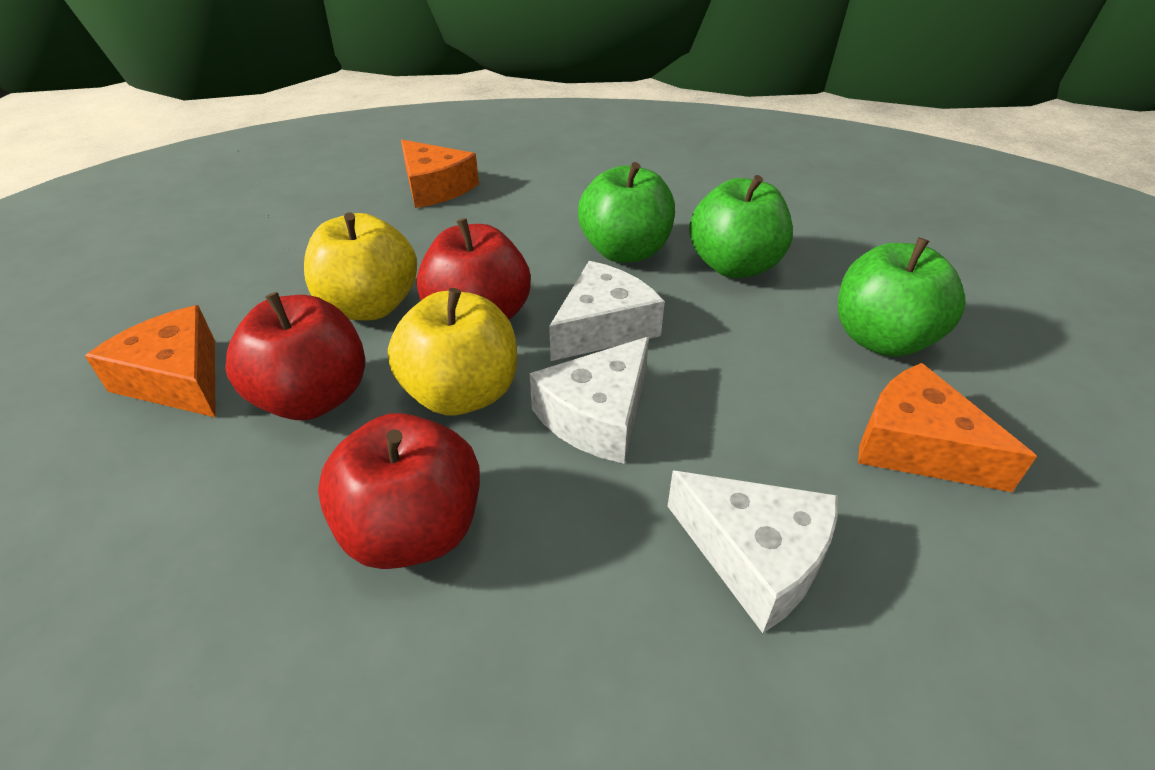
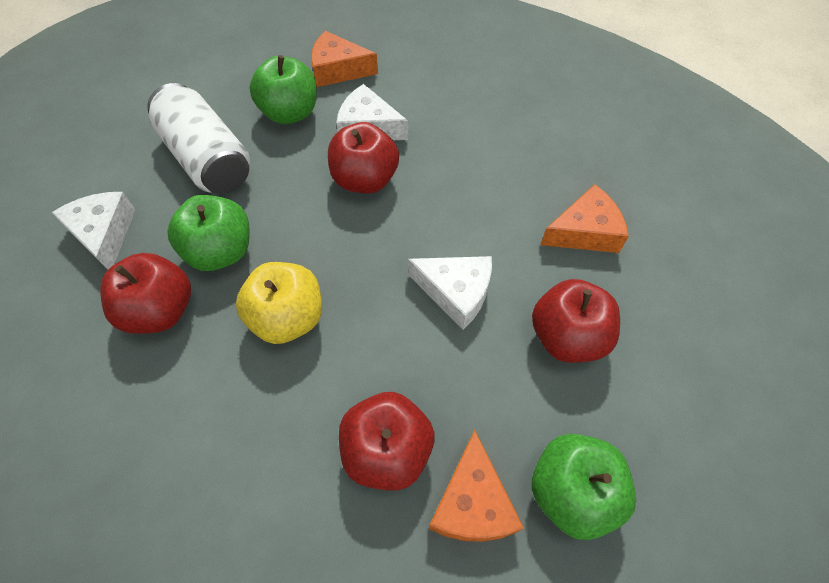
red apple: 3 -> 4
white can: 0 -> 1
yellow apple: 2 -> 1

